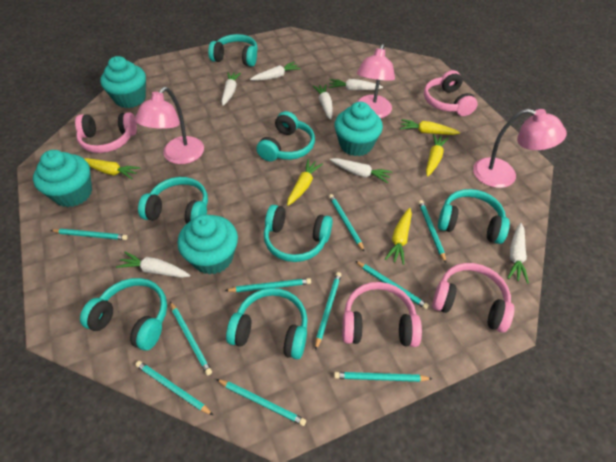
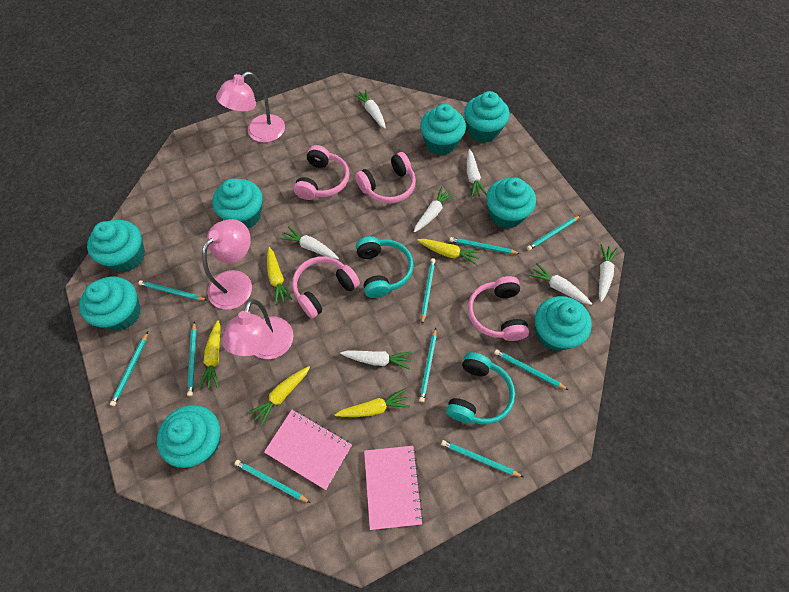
pink notebook: 0 -> 2
turquoise cupcake: 4 -> 8
turquoise headphones: 7 -> 2

